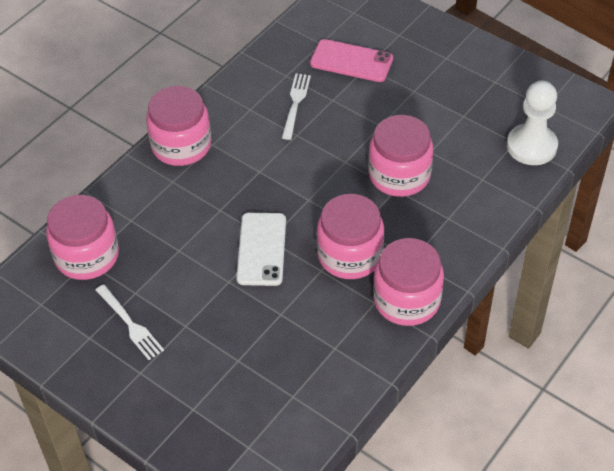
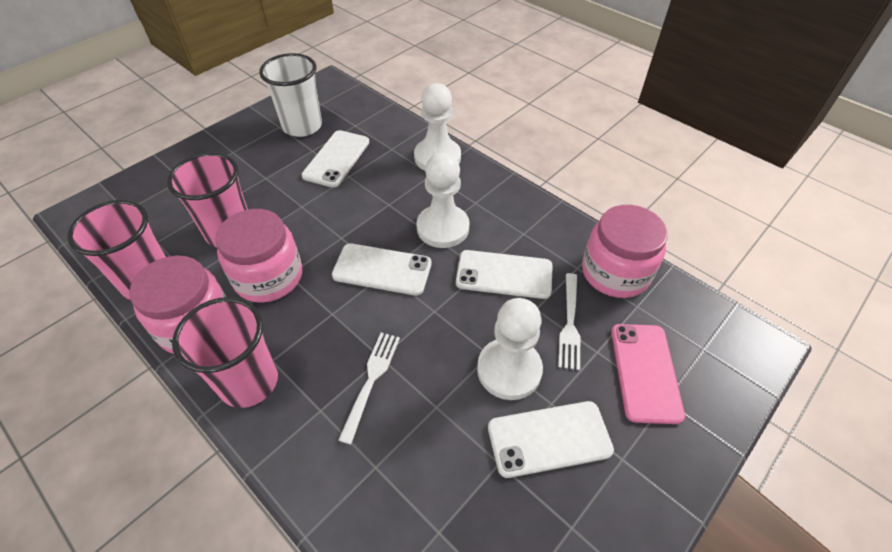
pink cup: 0 -> 3
pink jar: 5 -> 3
white cup: 0 -> 1
white pawn: 1 -> 3
white phone: 1 -> 4

